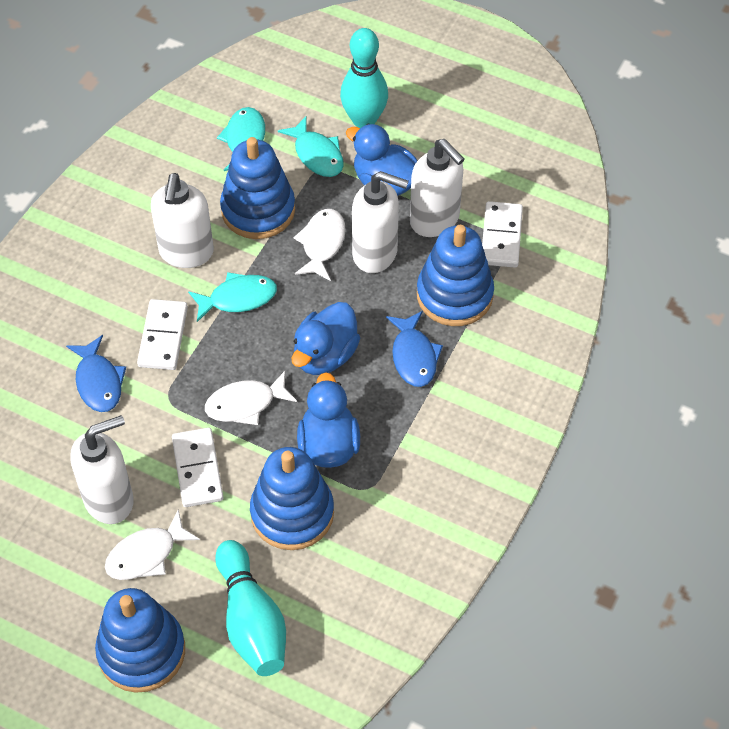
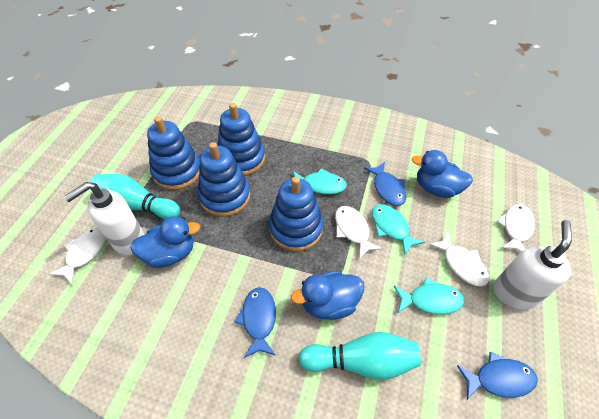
blue fish: 2 -> 3
white domino: 3 -> 0
white fish: 3 -> 4
white soap dispenser: 4 -> 2

